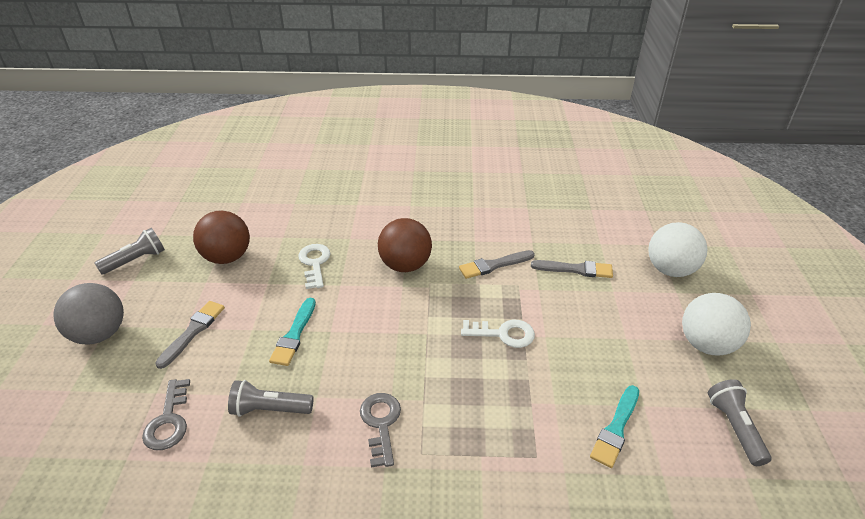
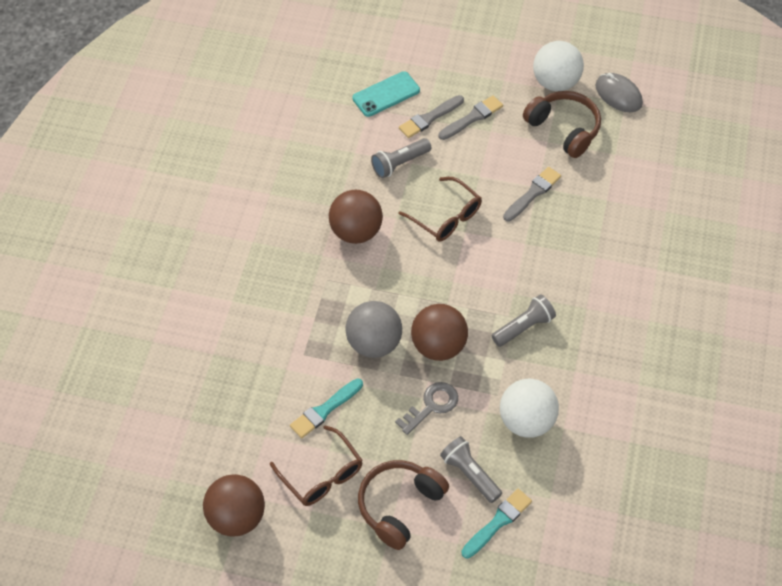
brown ball: 2 -> 3
brown glasses: 0 -> 2
brown headphones: 0 -> 2
grey key: 2 -> 1
grey mouse: 0 -> 1
turquoise phone: 0 -> 1
white key: 2 -> 0

